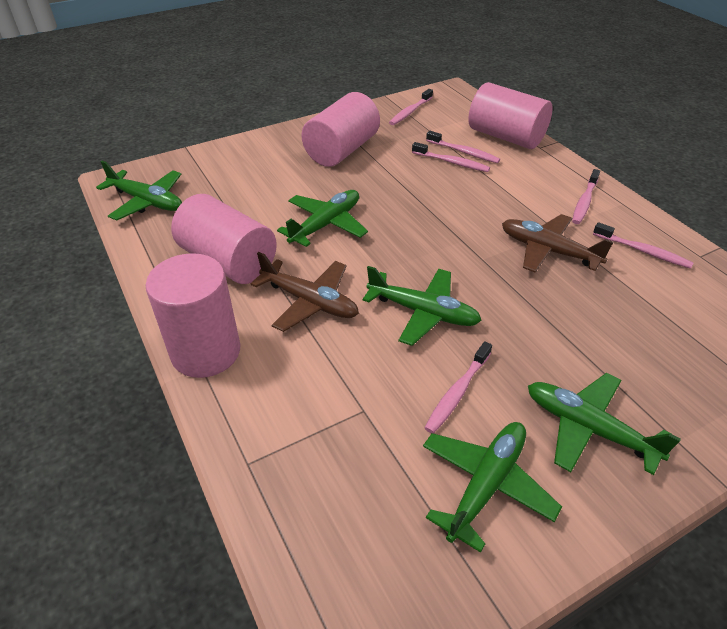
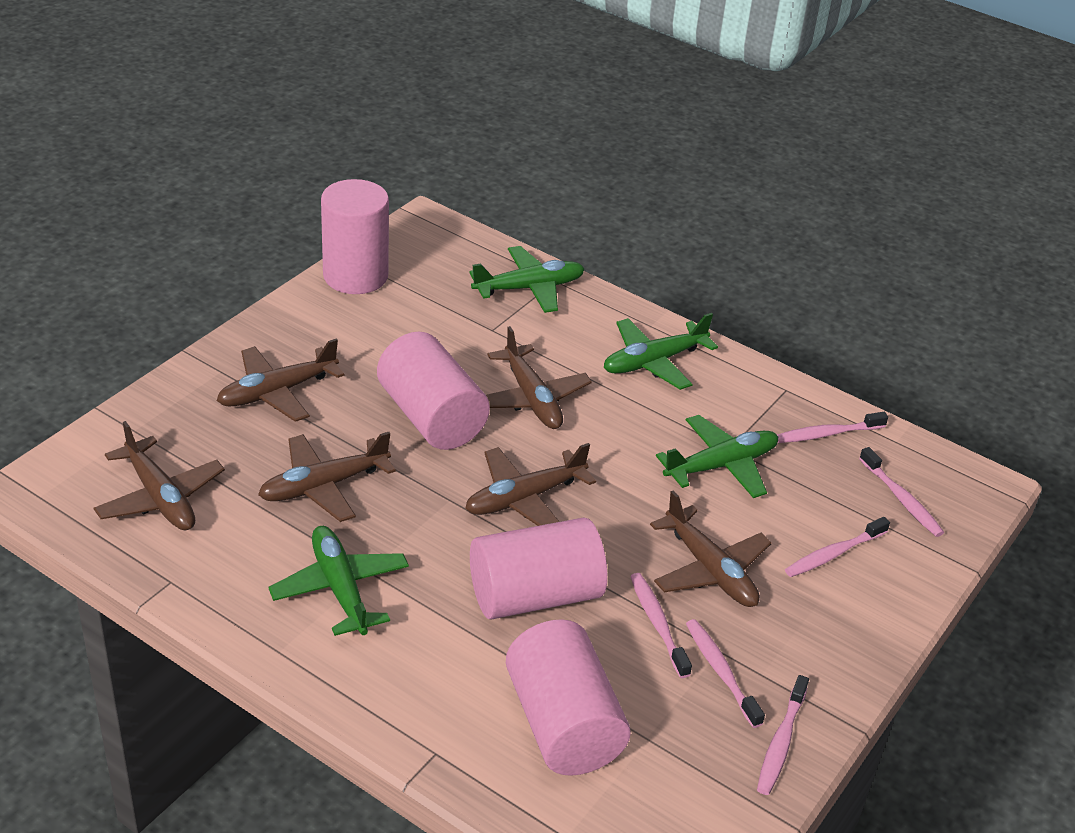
brown plane: 2 -> 6
green plane: 5 -> 4

